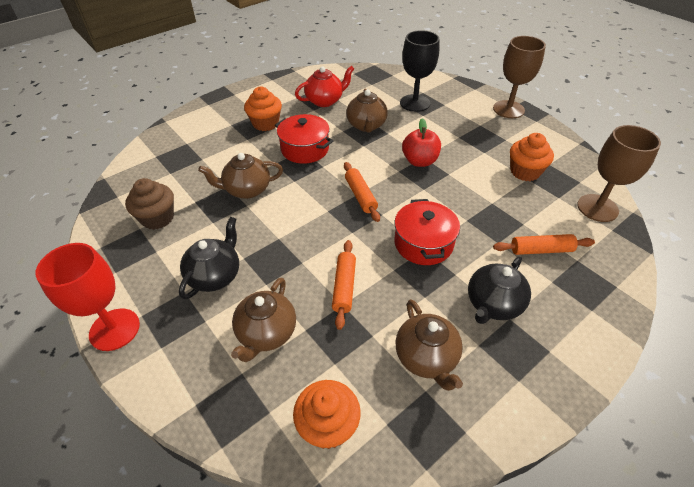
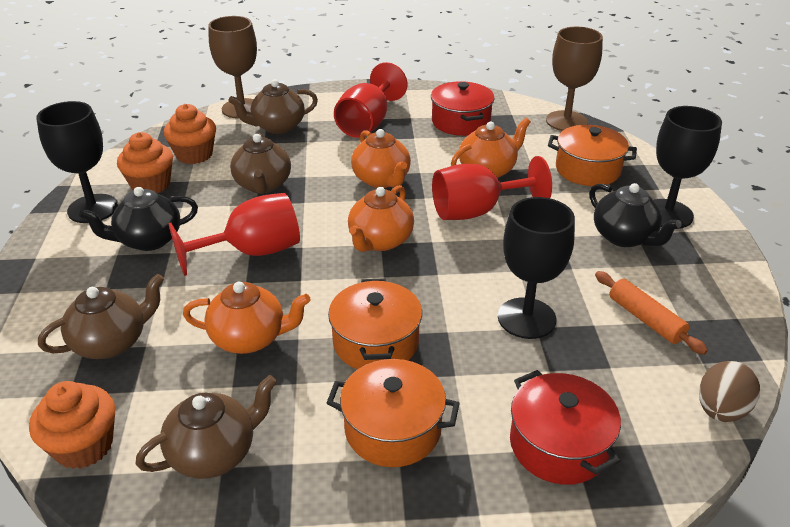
black goblet: 1 -> 3
brown cupcake: 1 -> 0
brown egg: 0 -> 1
orange pot: 0 -> 3
orange rolling pin: 3 -> 1
orange teapot: 0 -> 4
red apple: 1 -> 0
red goblet: 1 -> 3
red teapot: 1 -> 0

